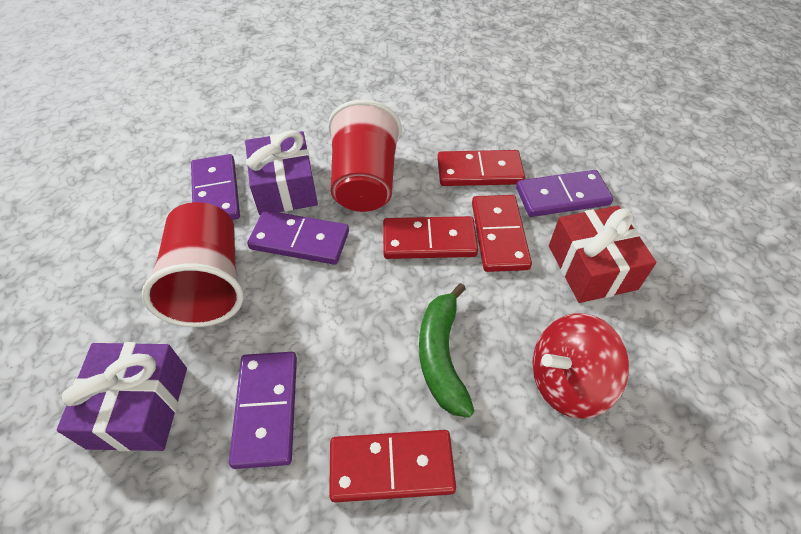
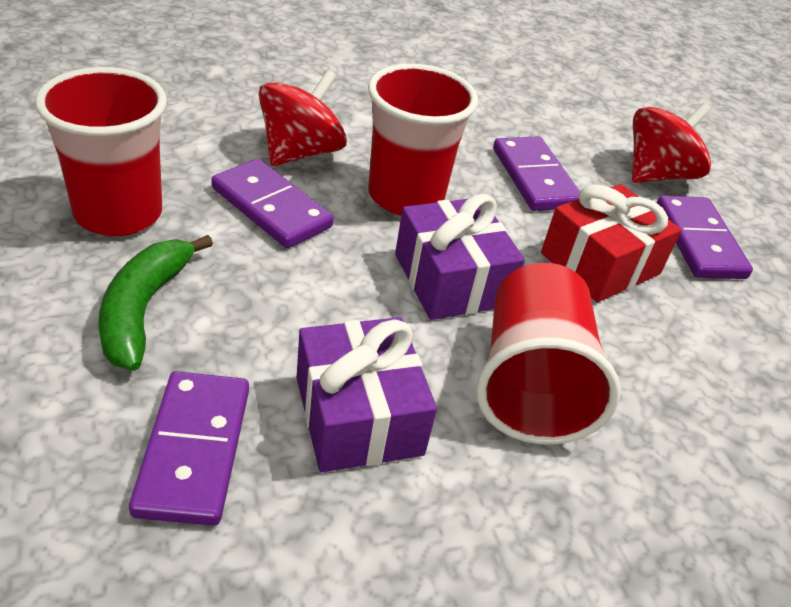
red cup: 2 -> 3
red domino: 4 -> 0
red spinning top: 1 -> 2

